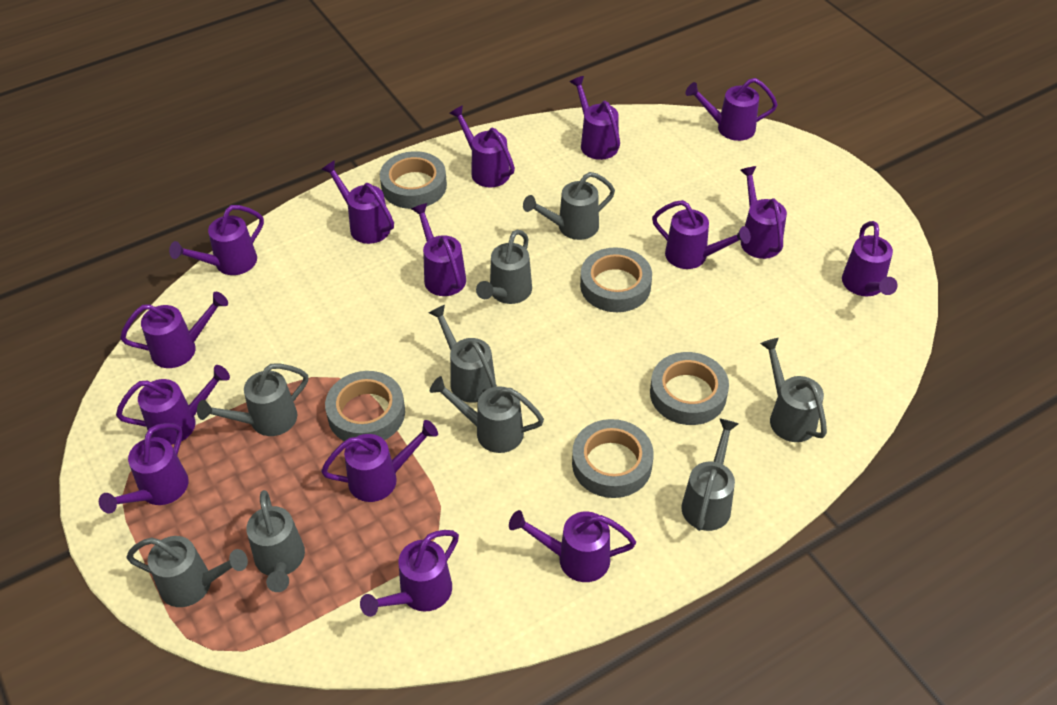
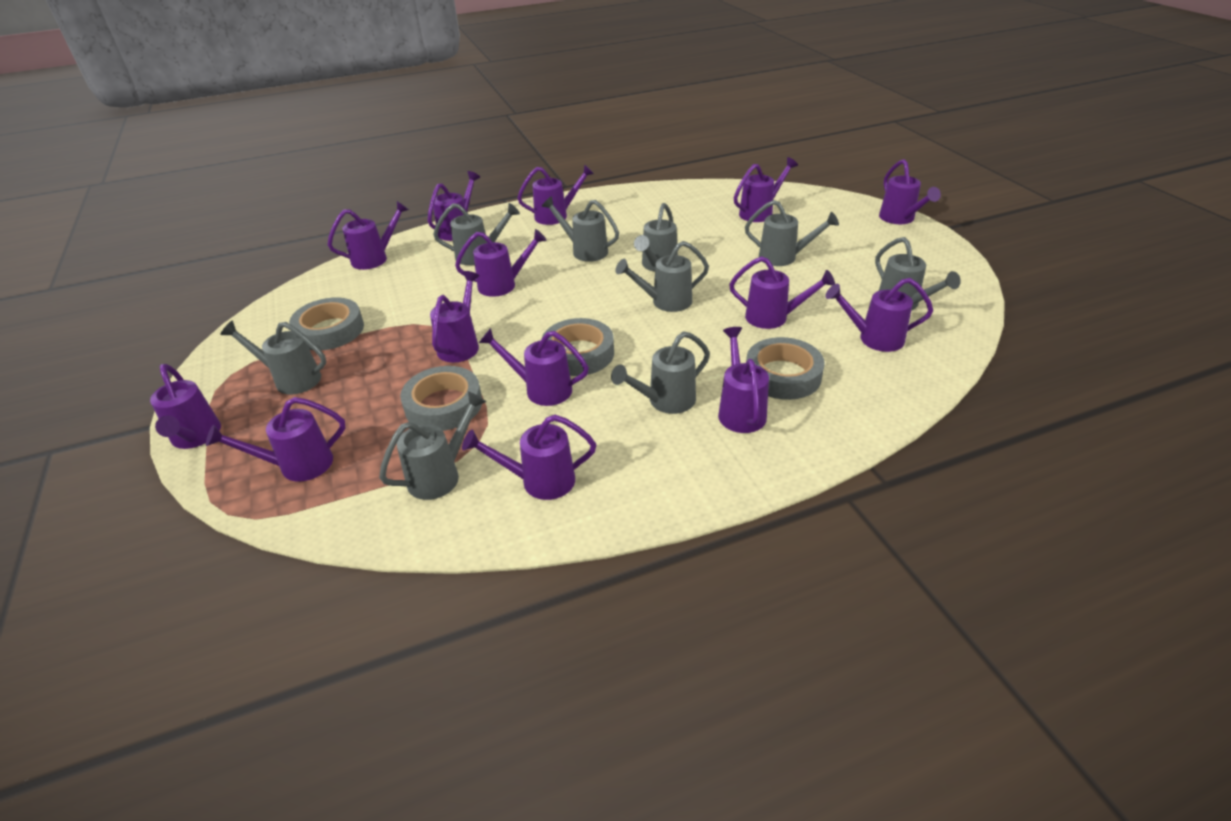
grey tape: 5 -> 4
purple watering can: 15 -> 14

